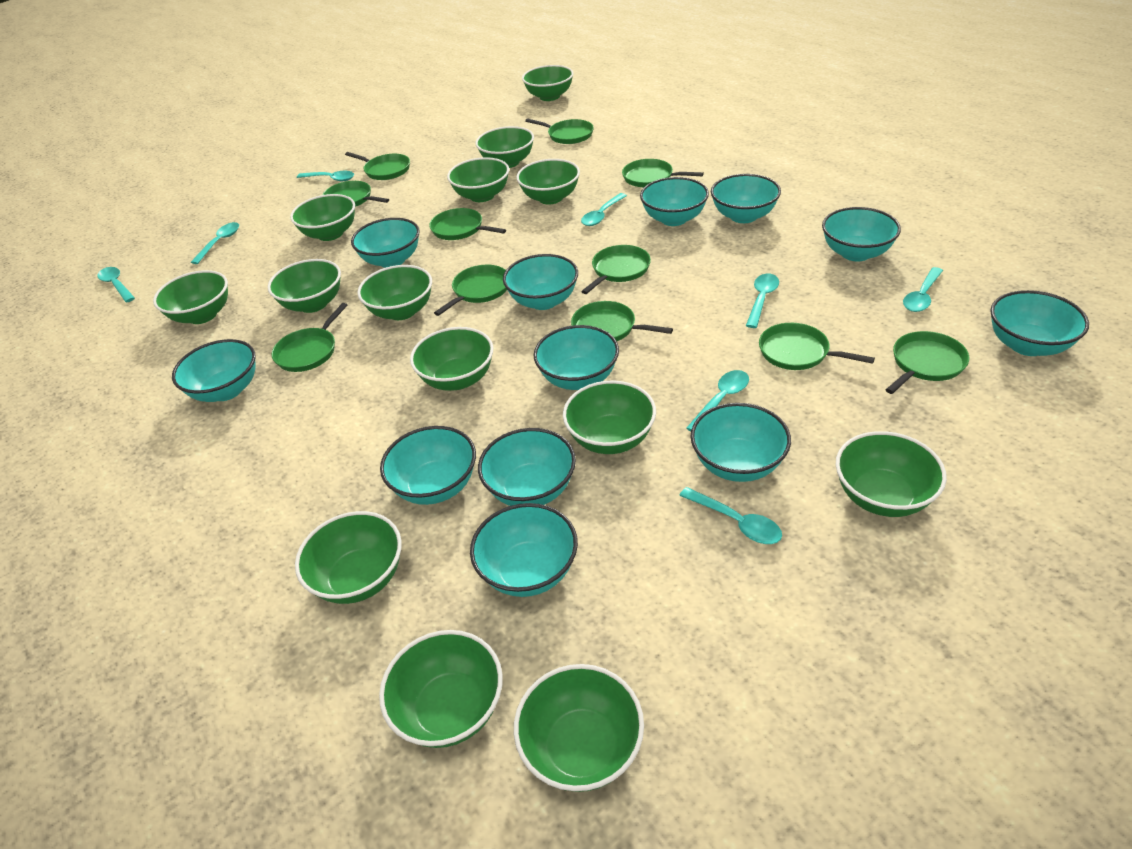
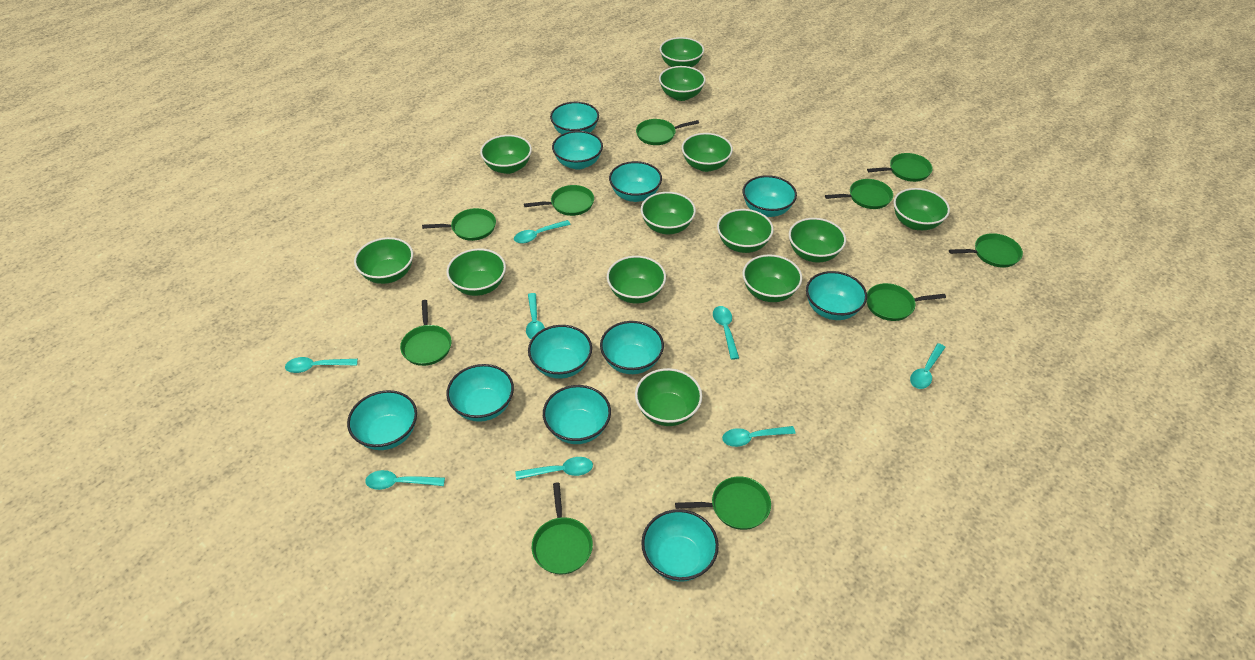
green bowl: 14 -> 13
green pan: 11 -> 10
turquoise bowl: 12 -> 11

